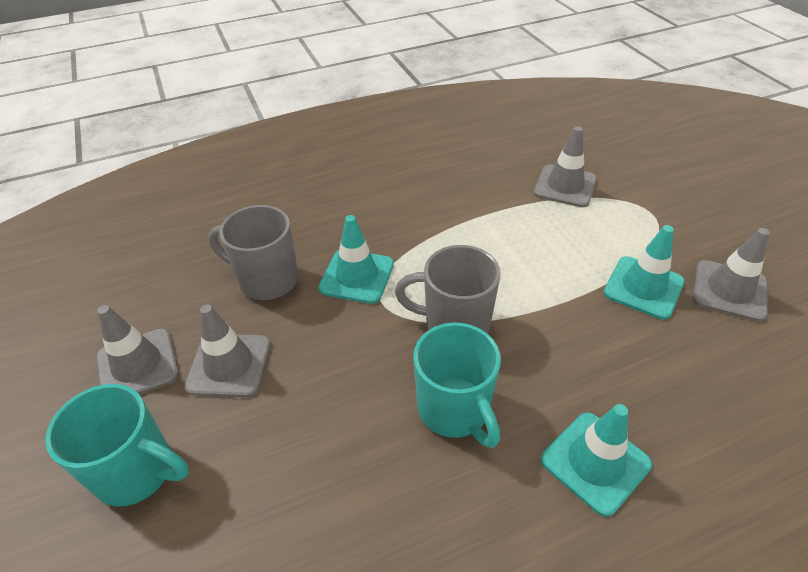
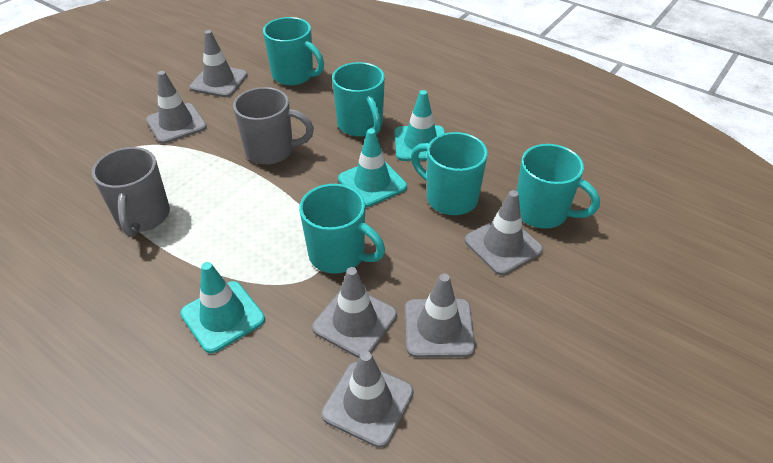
grey traffic cone: 4 -> 6
turquoise mug: 2 -> 5

